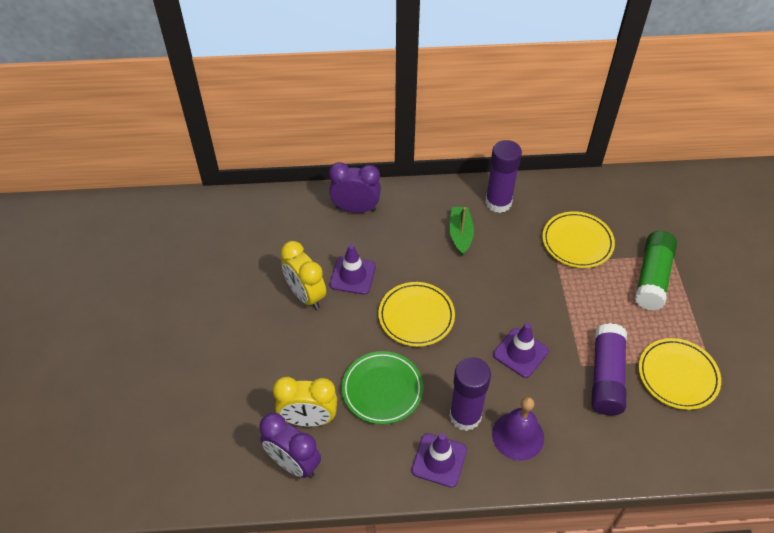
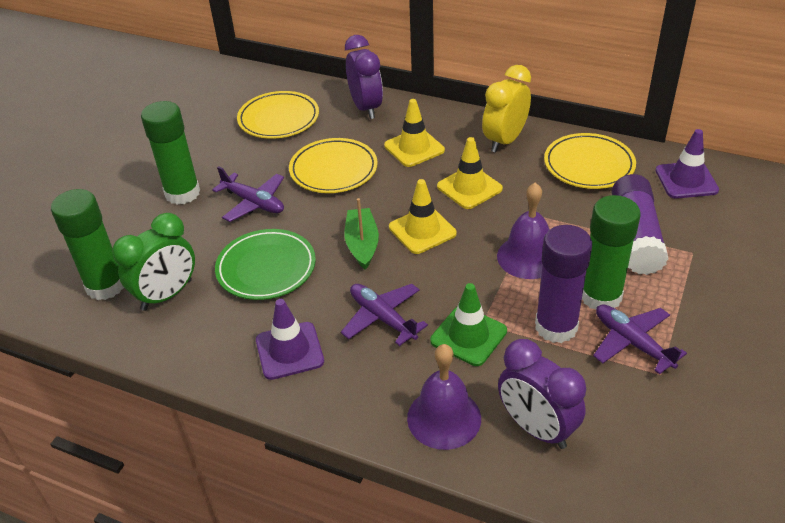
green clock: 0 -> 1
green glue stick: 1 -> 3
green traffic cone: 0 -> 1
purple bell: 1 -> 2
purple glue stick: 3 -> 2
purple plane: 0 -> 3
purple traffic cone: 3 -> 2
yellow clock: 2 -> 1
yellow traffic cone: 0 -> 3

